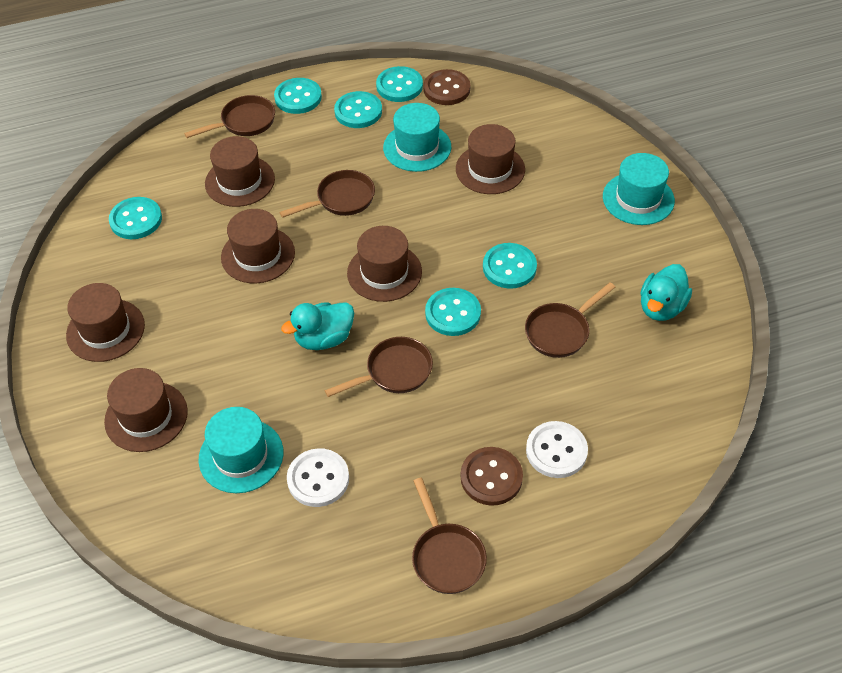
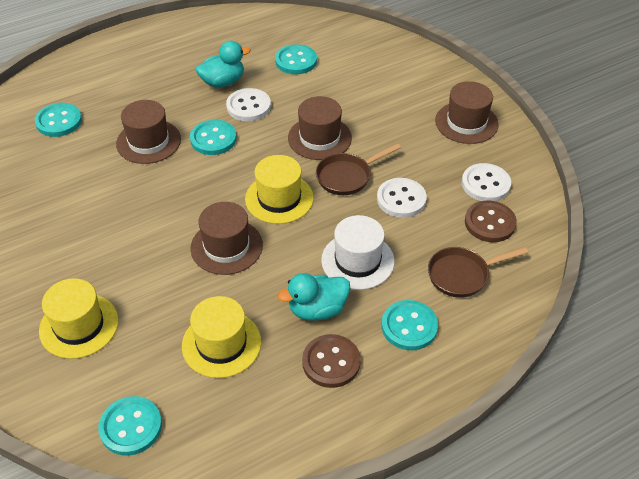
brown hat: 6 -> 4
brown pan: 5 -> 2
turquoise button: 6 -> 5
turquoise hat: 3 -> 0
white button: 2 -> 3
white hat: 0 -> 1
yellow hat: 0 -> 3

